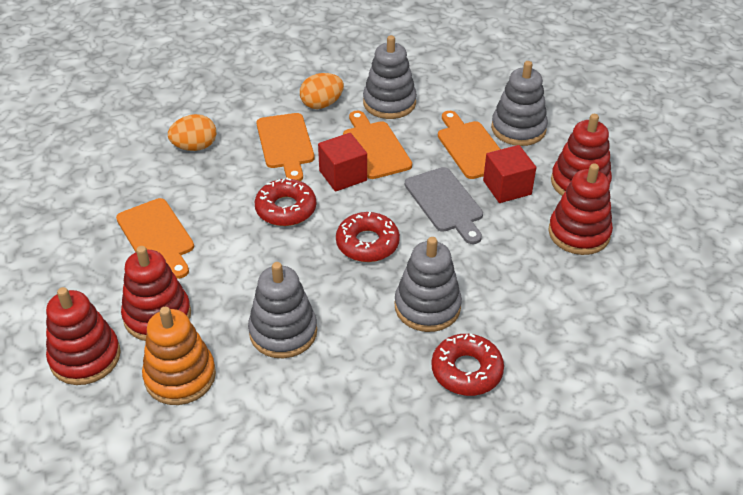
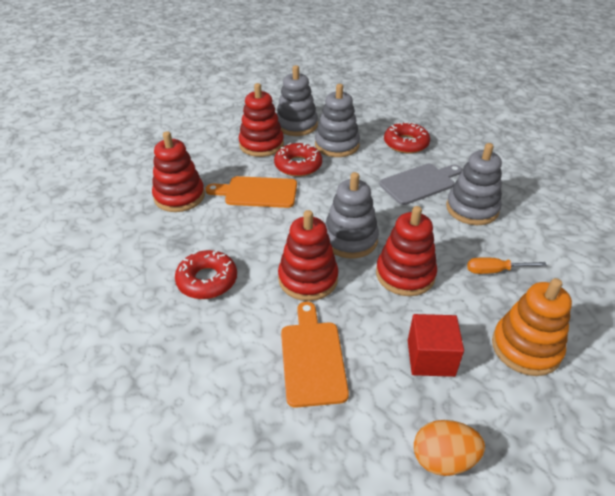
orange cutting board: 4 -> 2
orange egg: 2 -> 1
orange screwdriver: 0 -> 1
red cube: 2 -> 1

